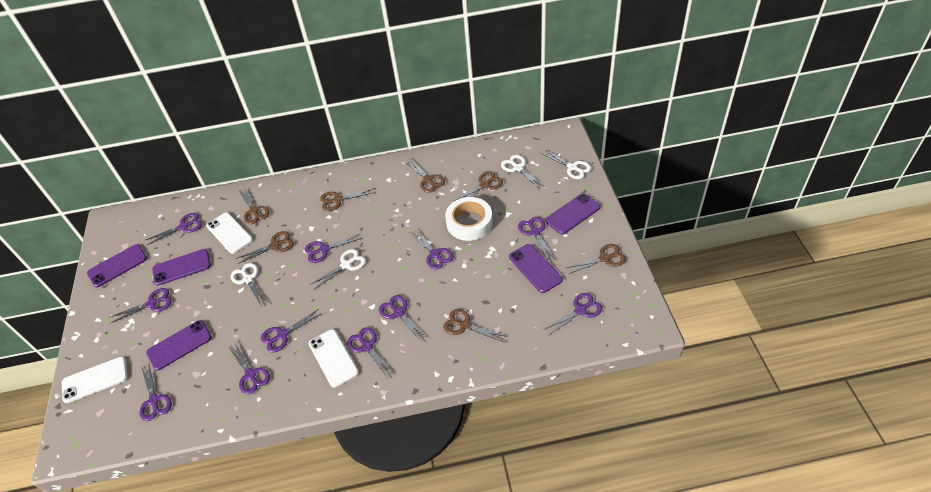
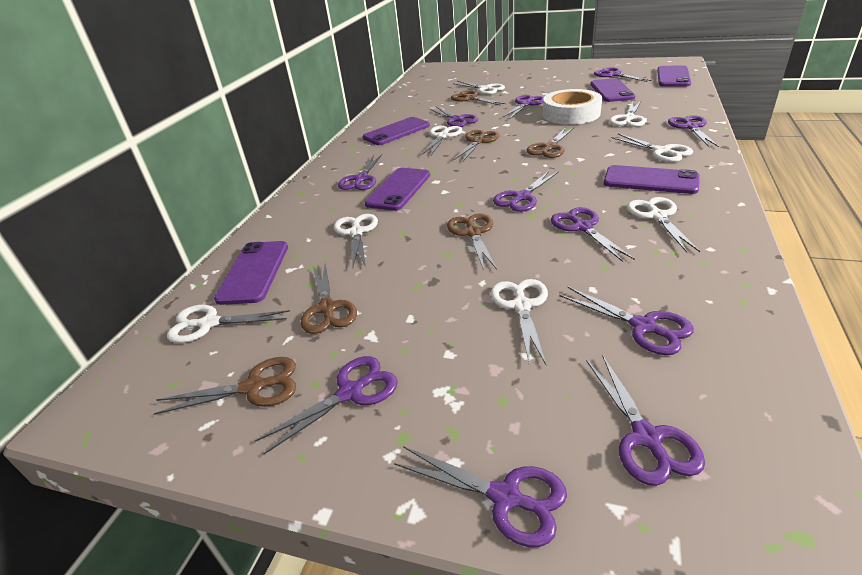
brown scissors: 7 -> 6
purple phone: 5 -> 6
white phone: 3 -> 0
white scissors: 4 -> 8

